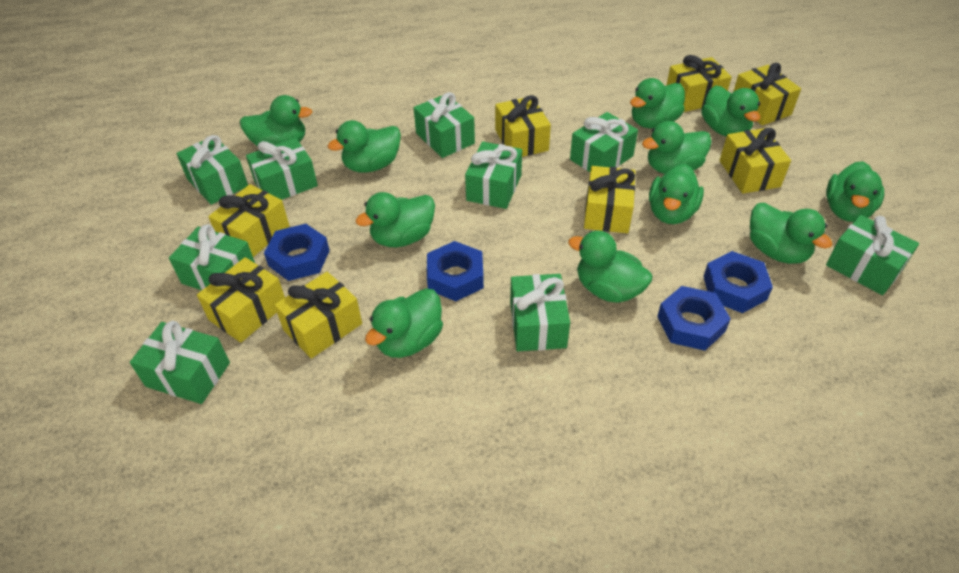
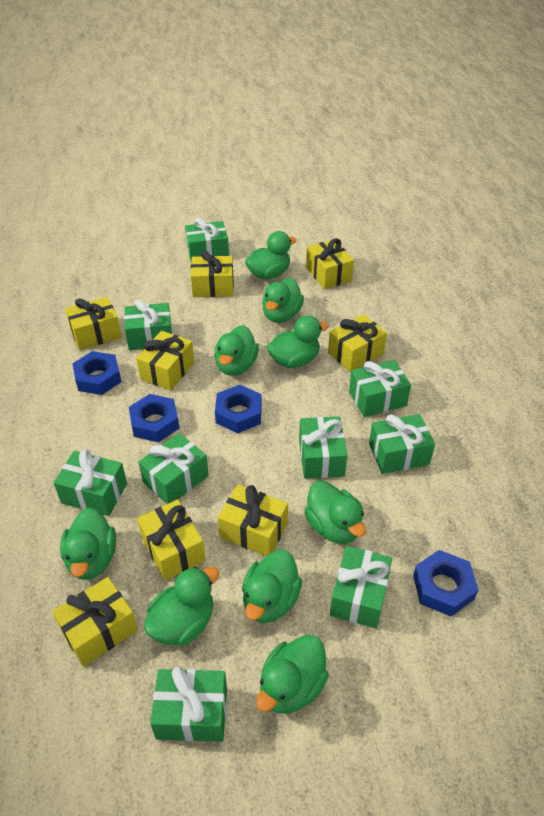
green duck: 11 -> 9

